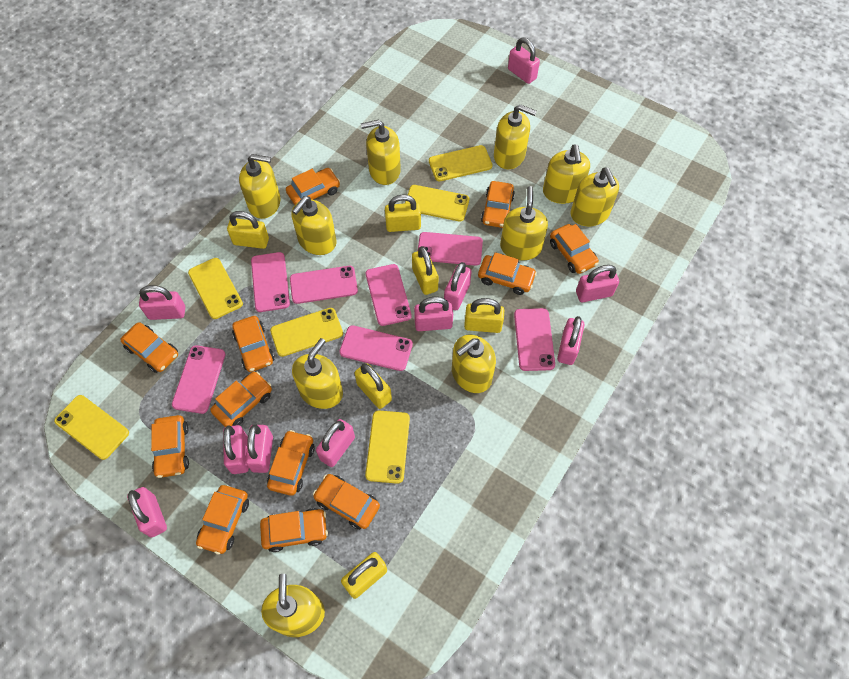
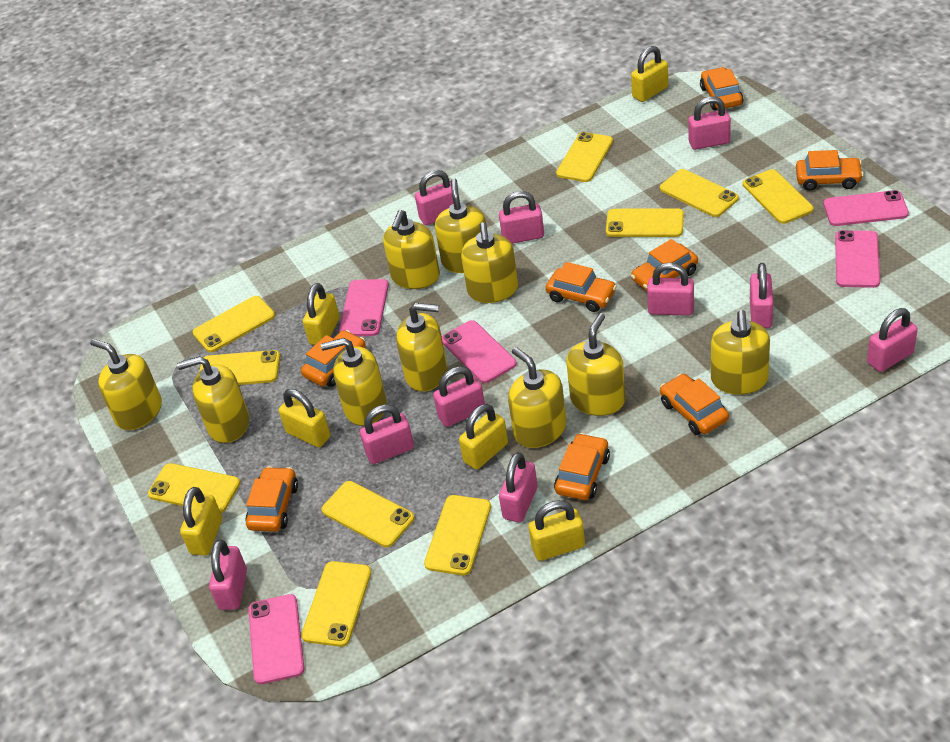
orange car: 12 -> 8
pink phone: 7 -> 5
yellow phone: 6 -> 10

